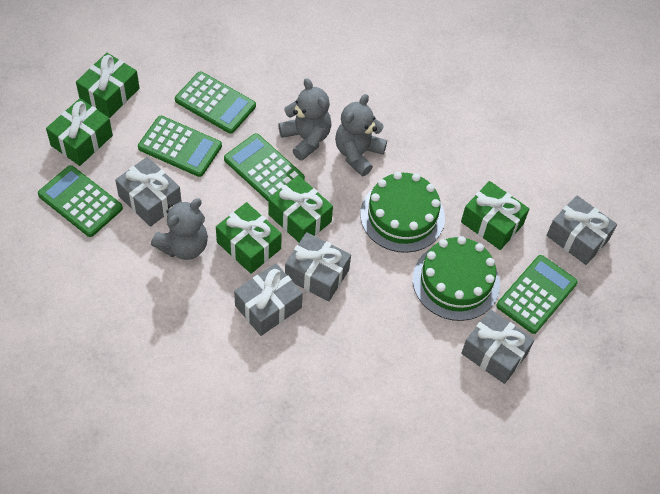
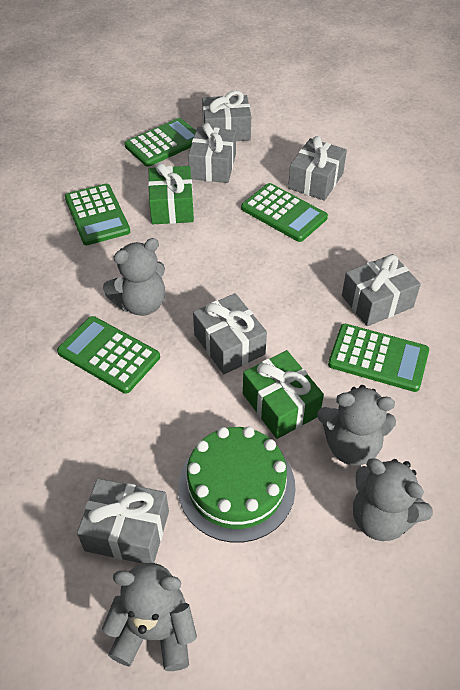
green cake: 2 -> 1
green gift: 5 -> 2
grey gift: 5 -> 6
grey teddy bear: 3 -> 4

